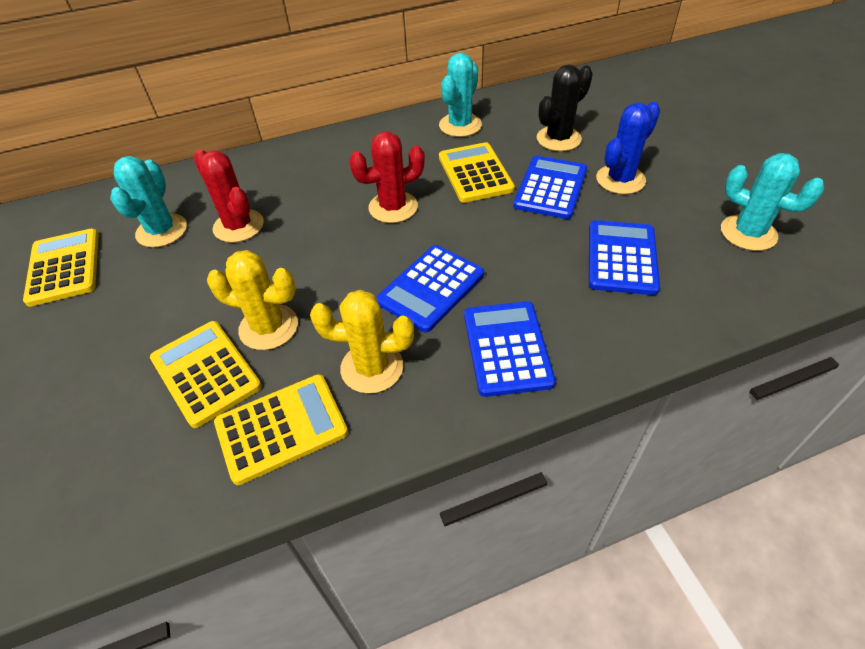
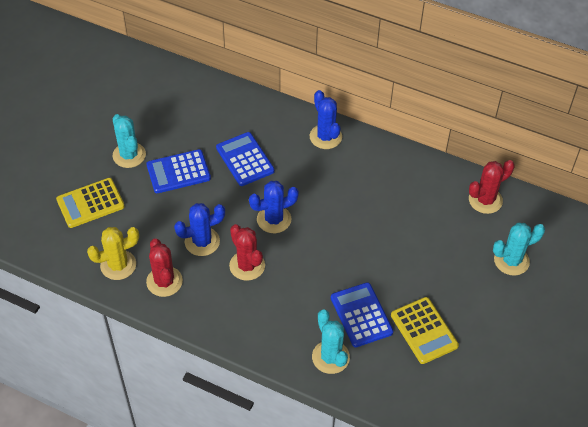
black cactus: 1 -> 0
blue cactus: 1 -> 3
blue calculator: 4 -> 3
red cactus: 2 -> 3
yellow cactus: 2 -> 1
yellow calculator: 4 -> 2

